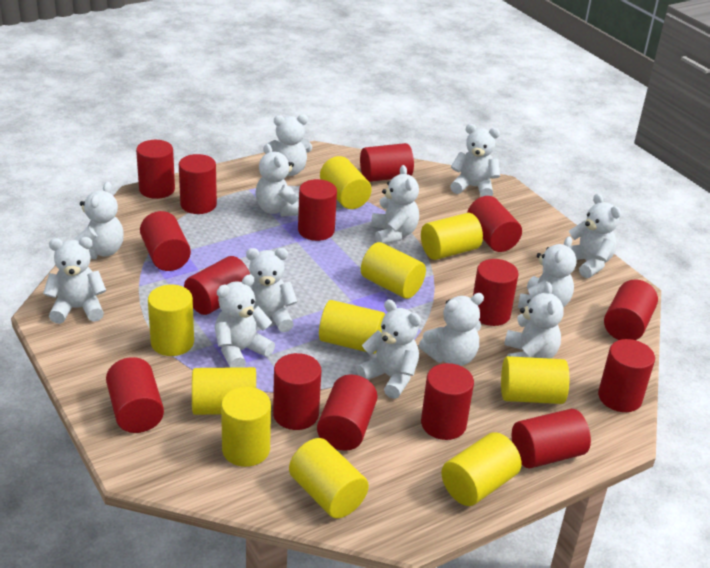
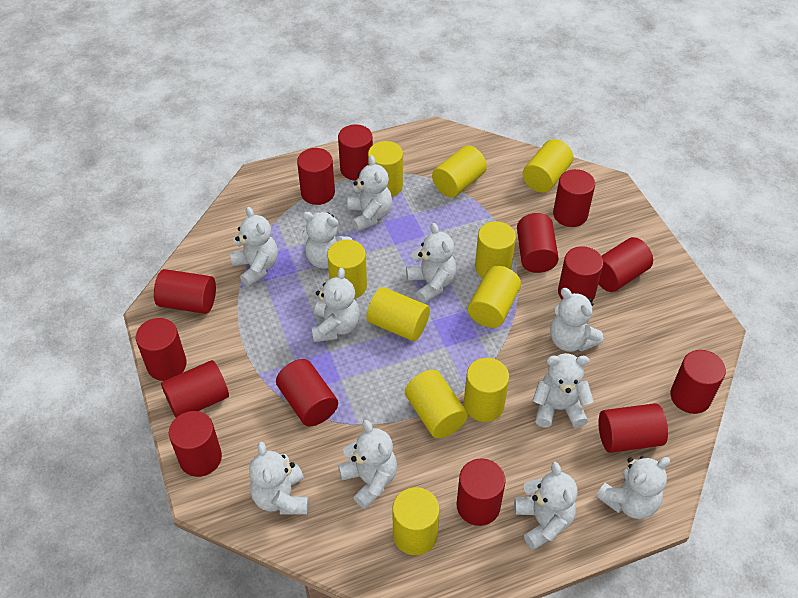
red cylinder: 15 -> 14
white teddy bear: 13 -> 11

